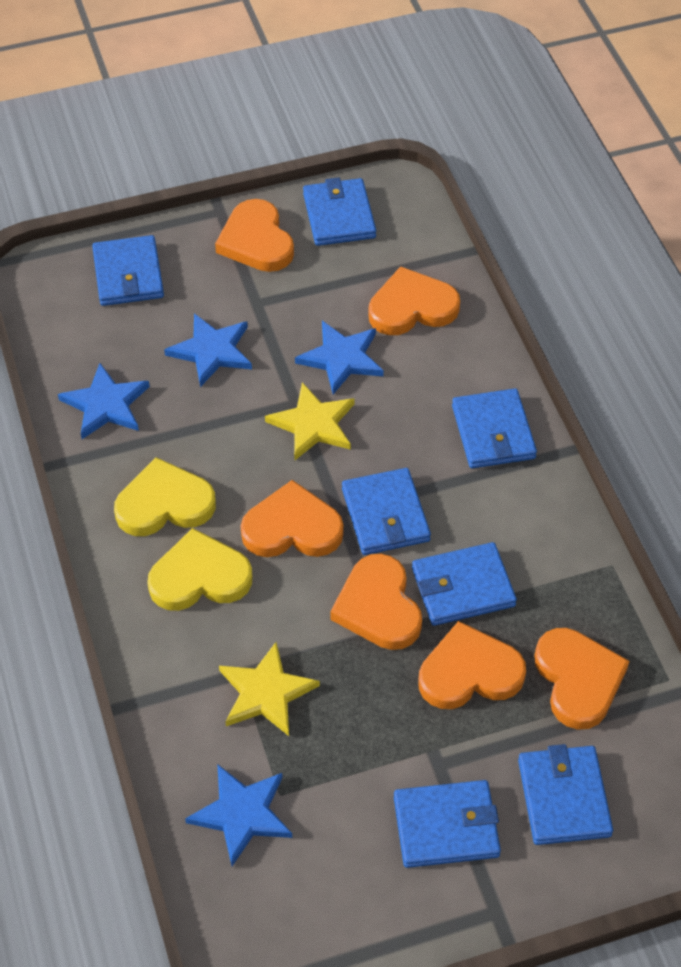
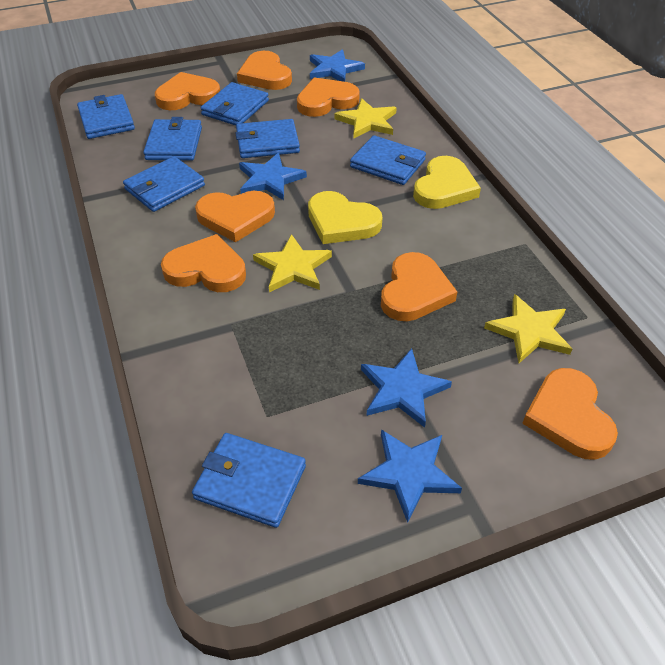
orange heart: 6 -> 7
yellow star: 2 -> 3

